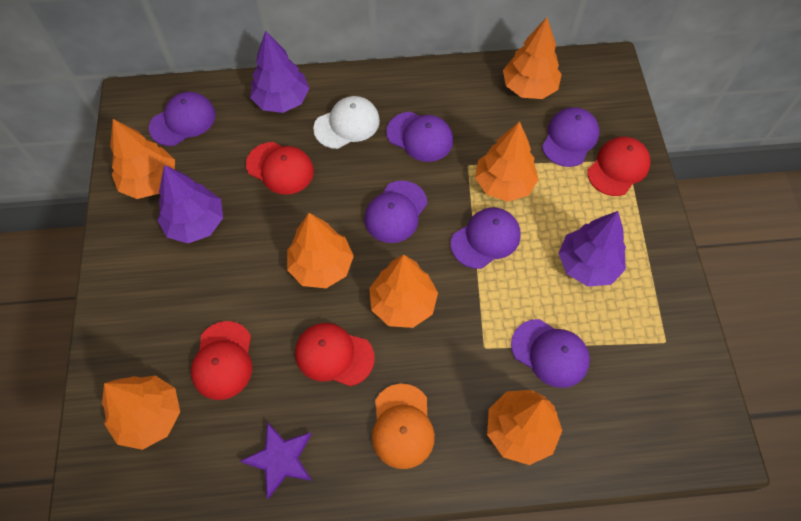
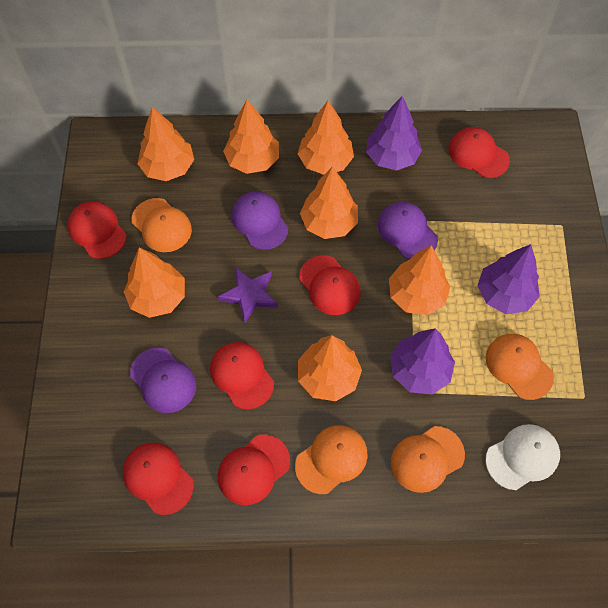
orange cap: 1 -> 4
purple cap: 6 -> 3
red cap: 4 -> 6

